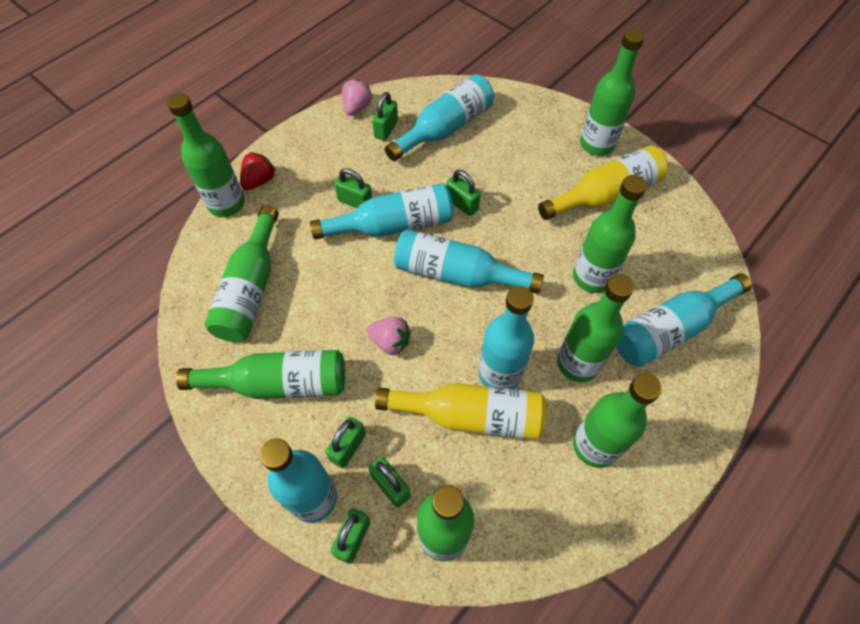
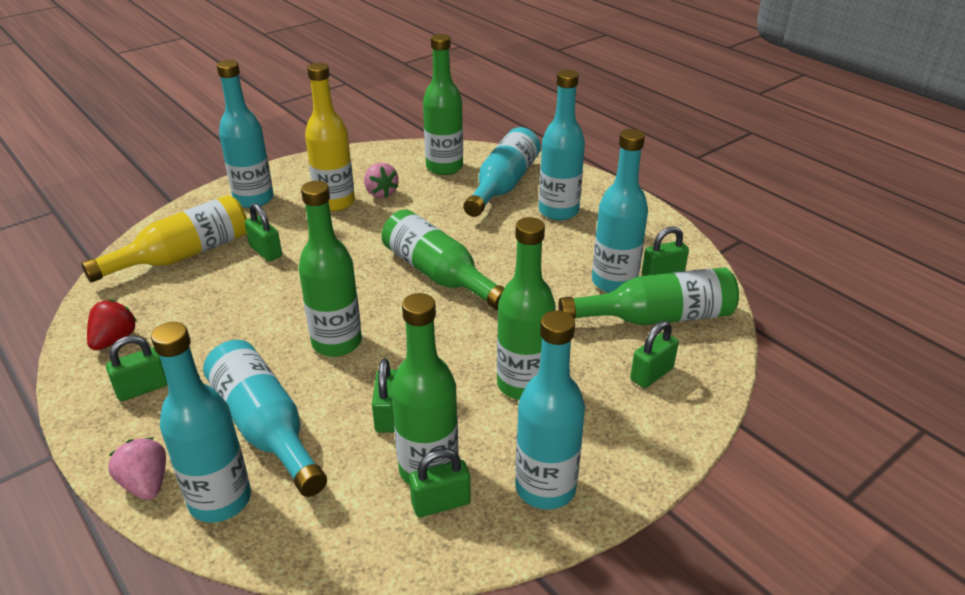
green bottle: 8 -> 6
turquoise bottle: 6 -> 7

